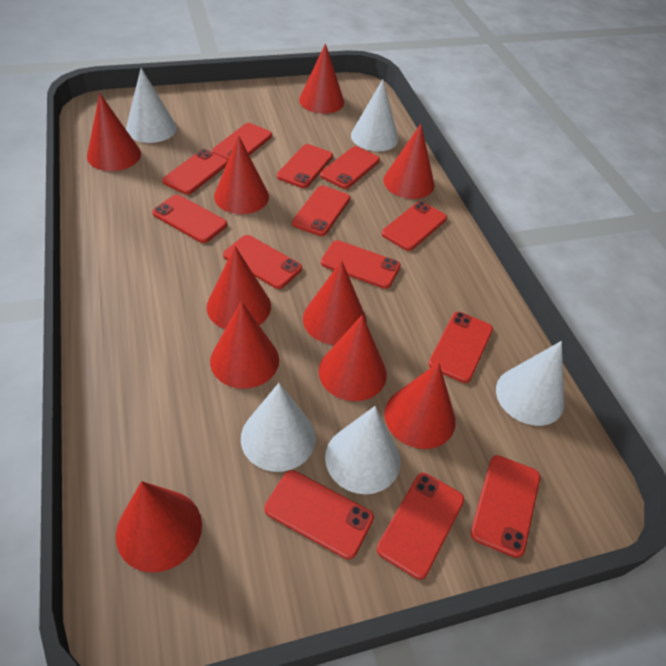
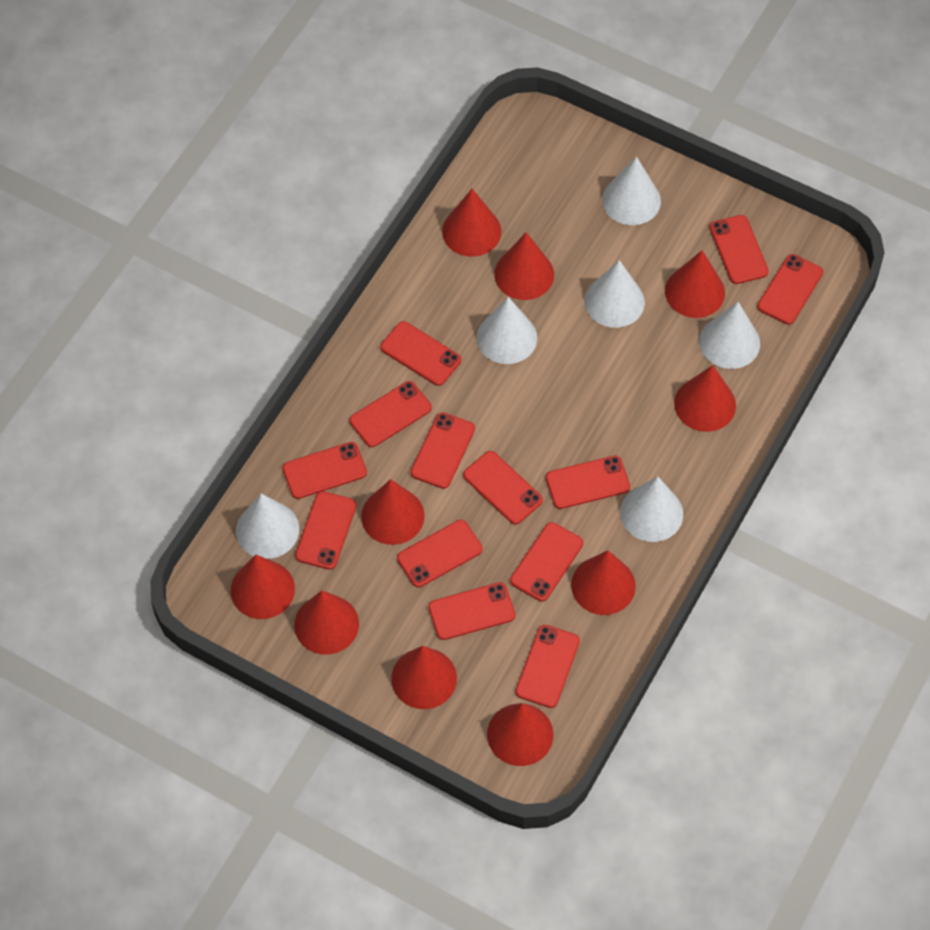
white cone: 5 -> 6

